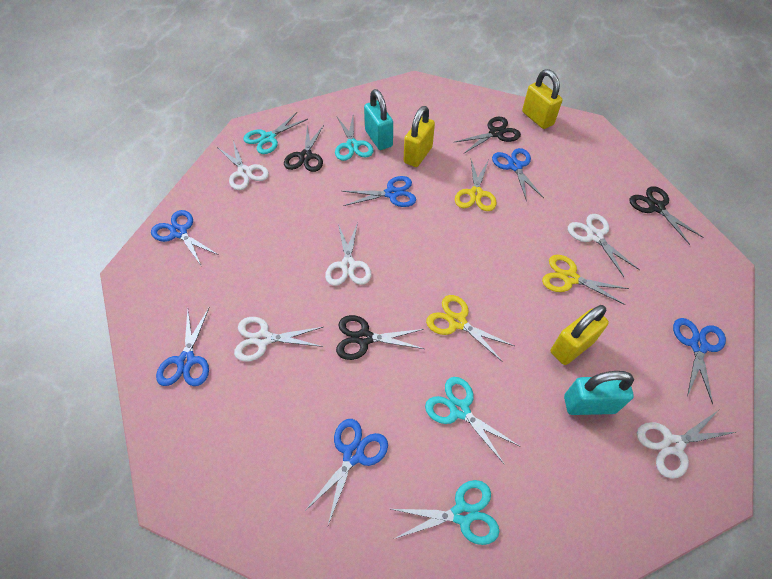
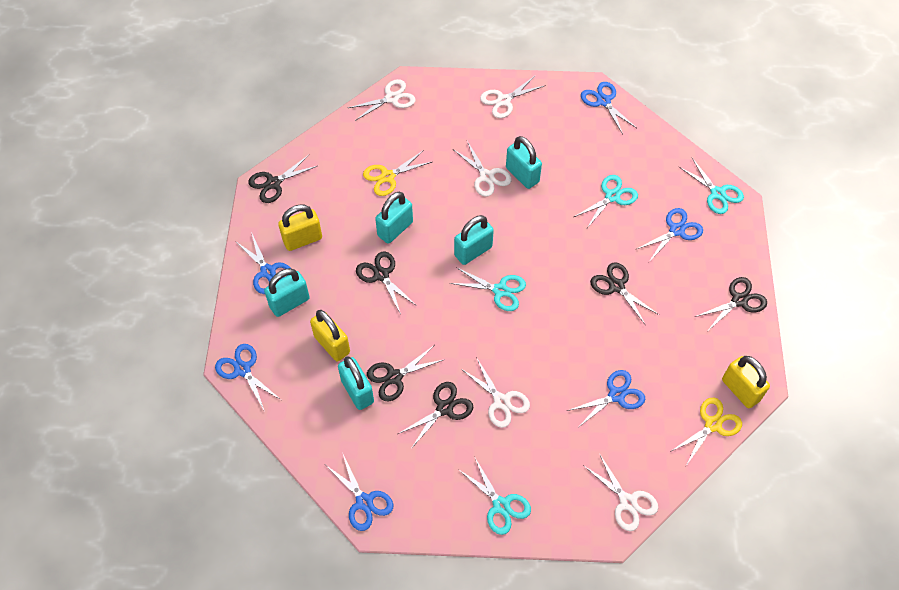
black scissors: 4 -> 6
turquoise padlock: 2 -> 5
yellow scissors: 3 -> 2

